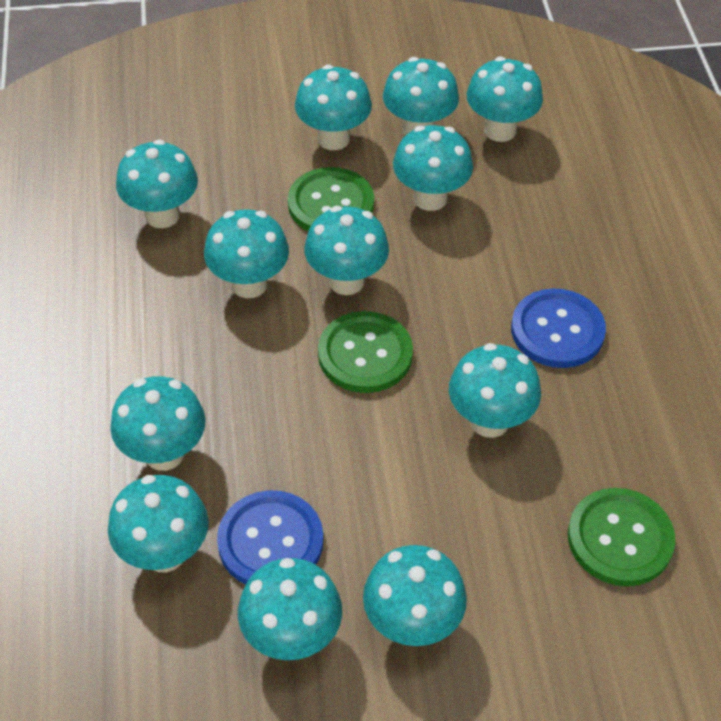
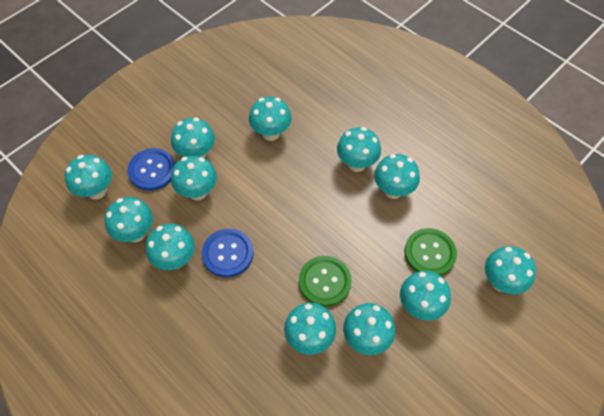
green button: 3 -> 2

